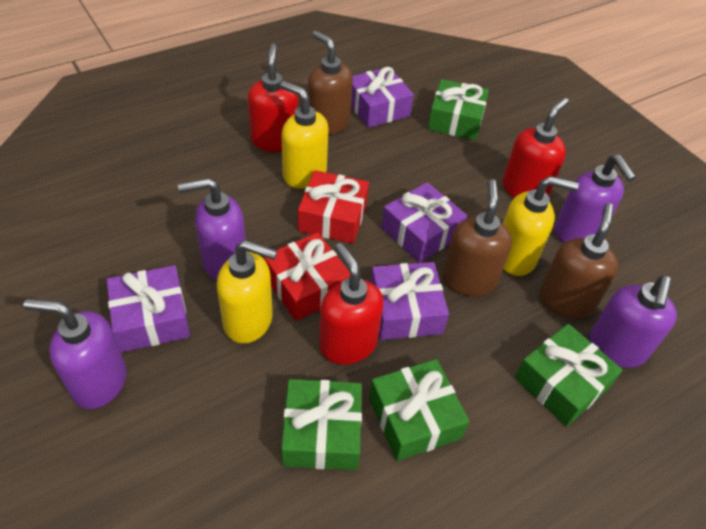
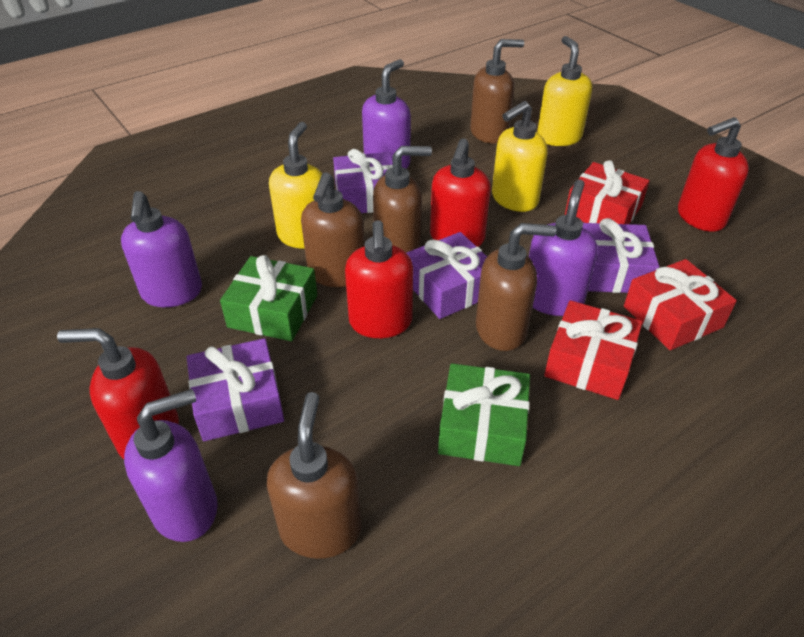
brown soap dispenser: 3 -> 5
green gift: 4 -> 2
red gift: 2 -> 3
red soap dispenser: 3 -> 4

